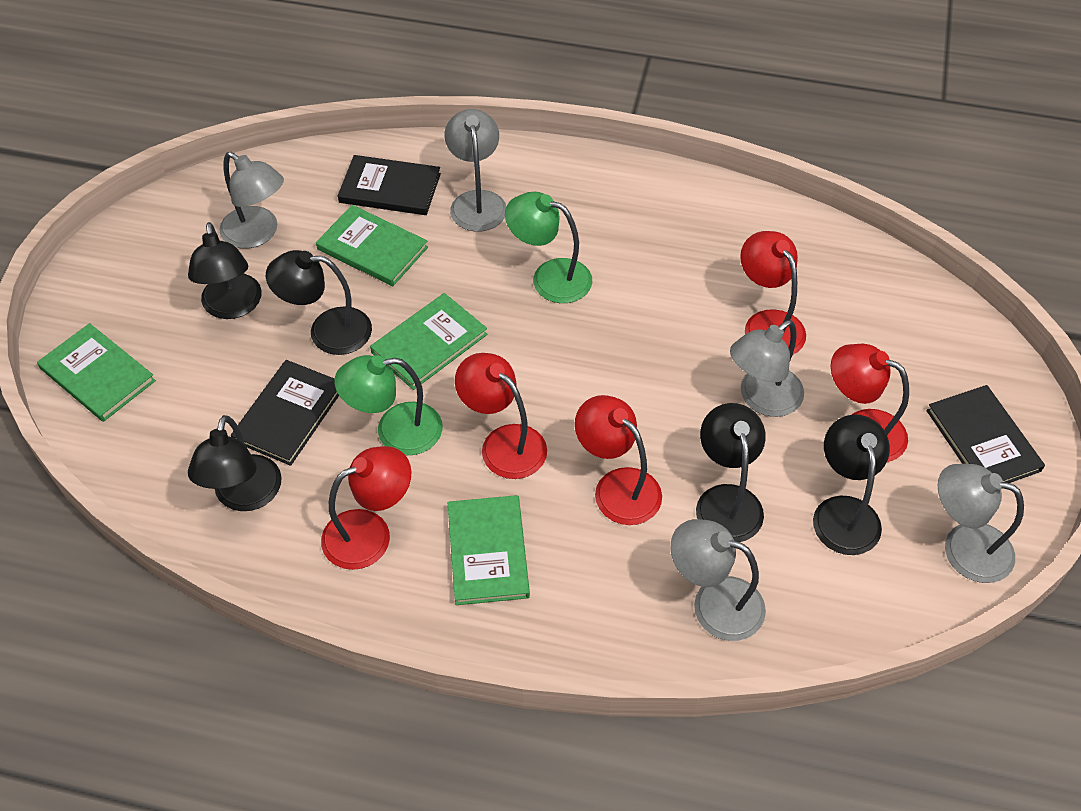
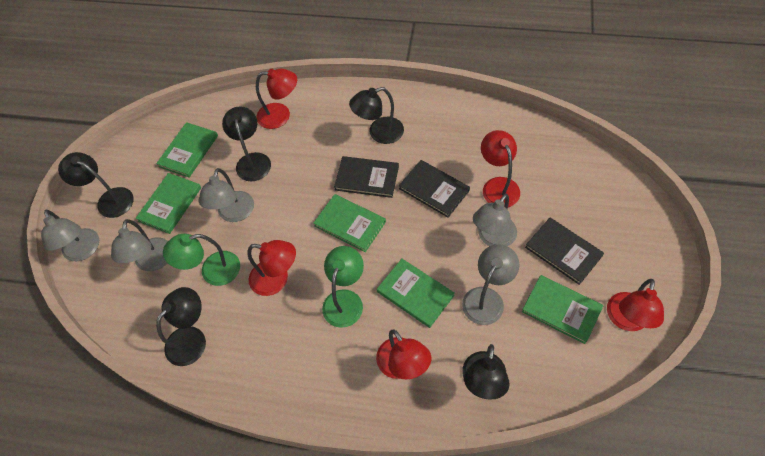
green book: 4 -> 5

